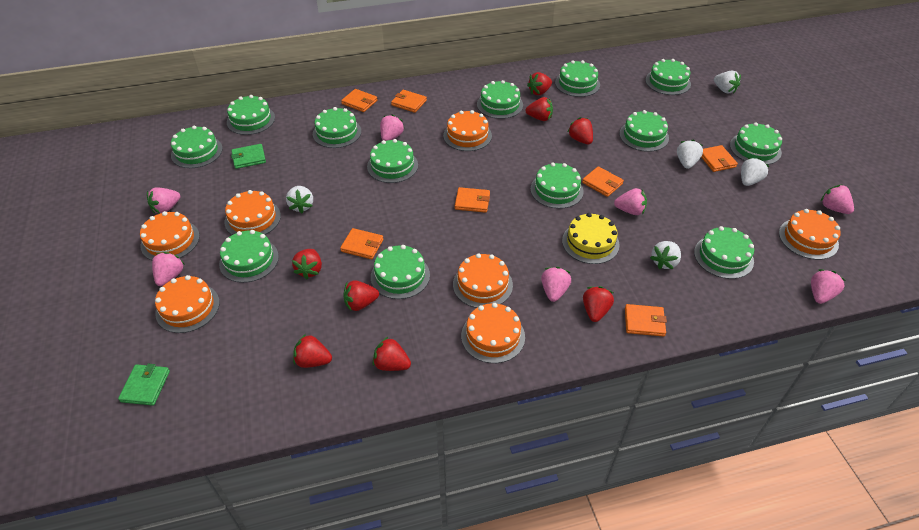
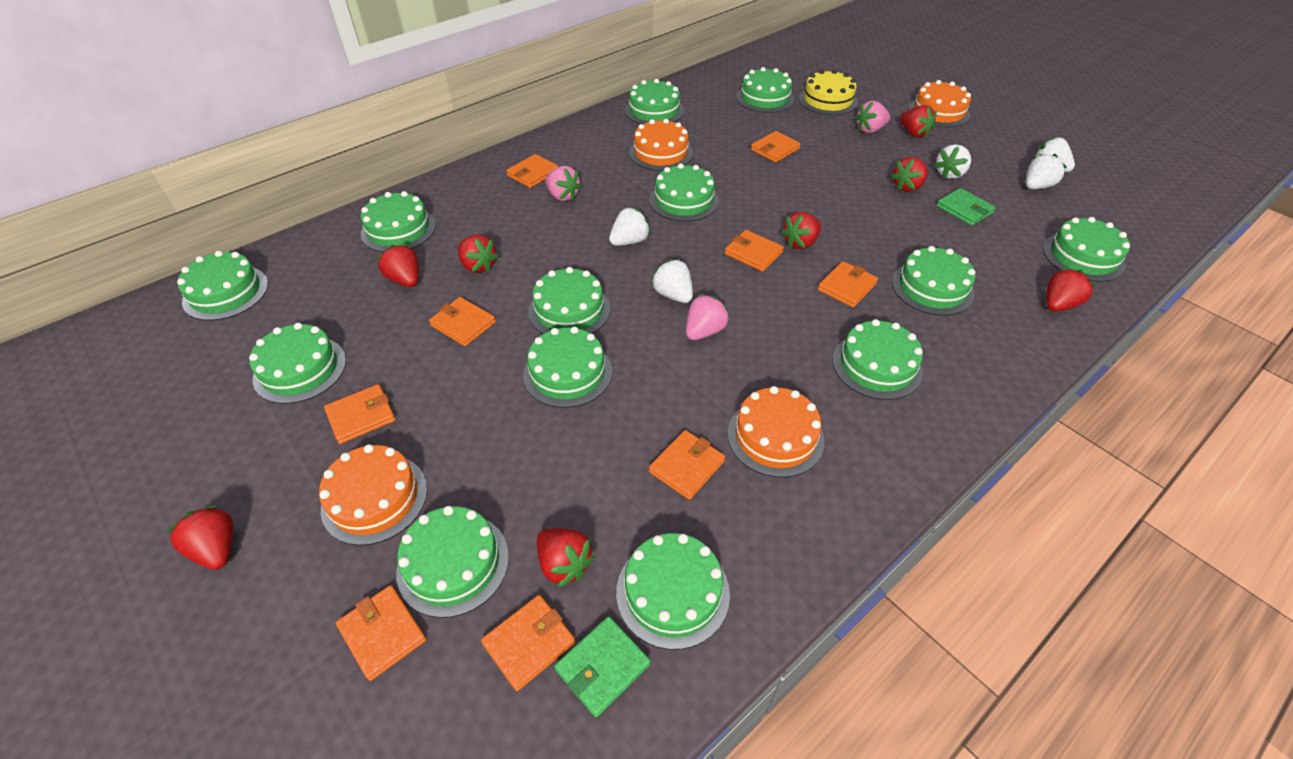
orange cake: 7 -> 4
orange wallet: 7 -> 9
pink strawberry: 7 -> 3

